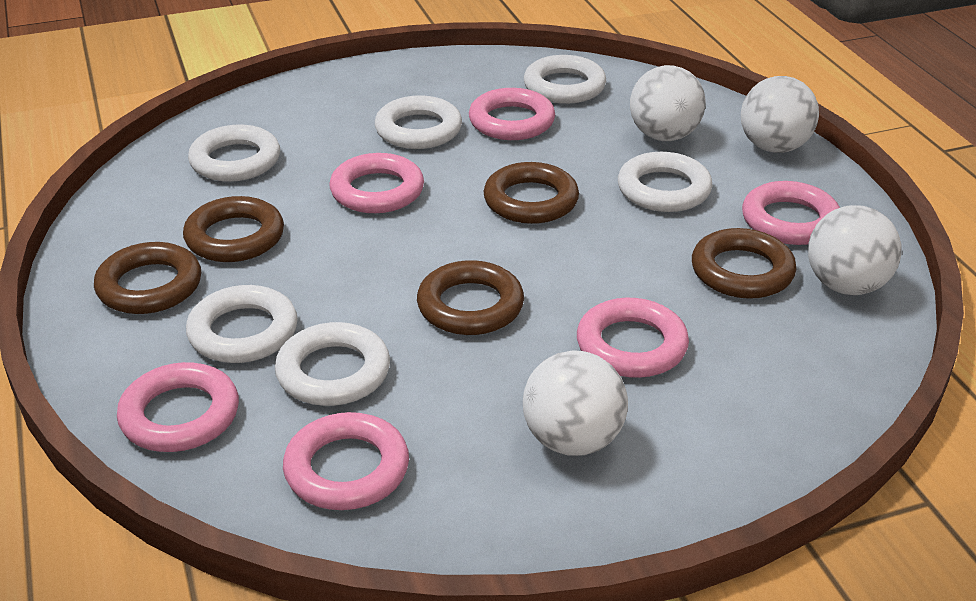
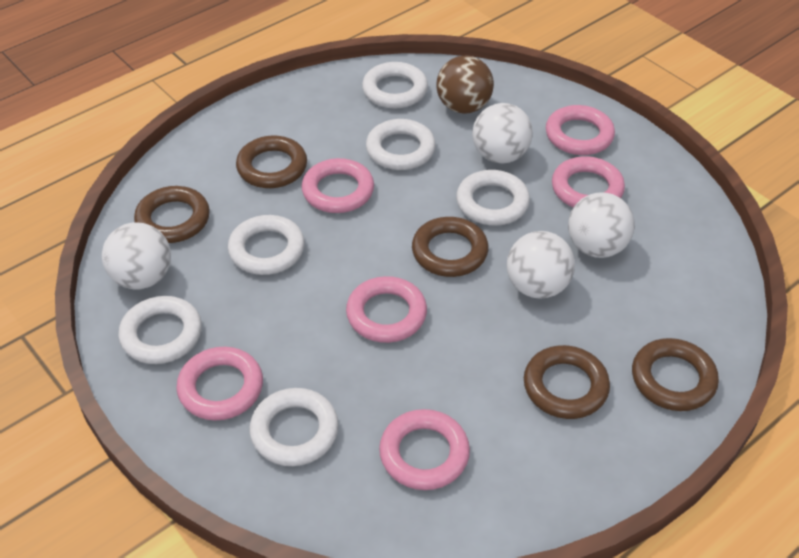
brown ball: 0 -> 1

